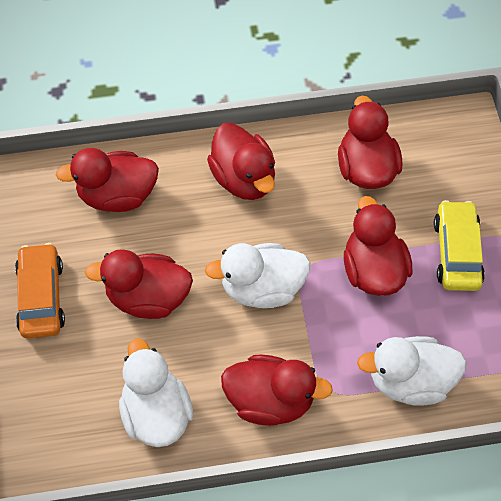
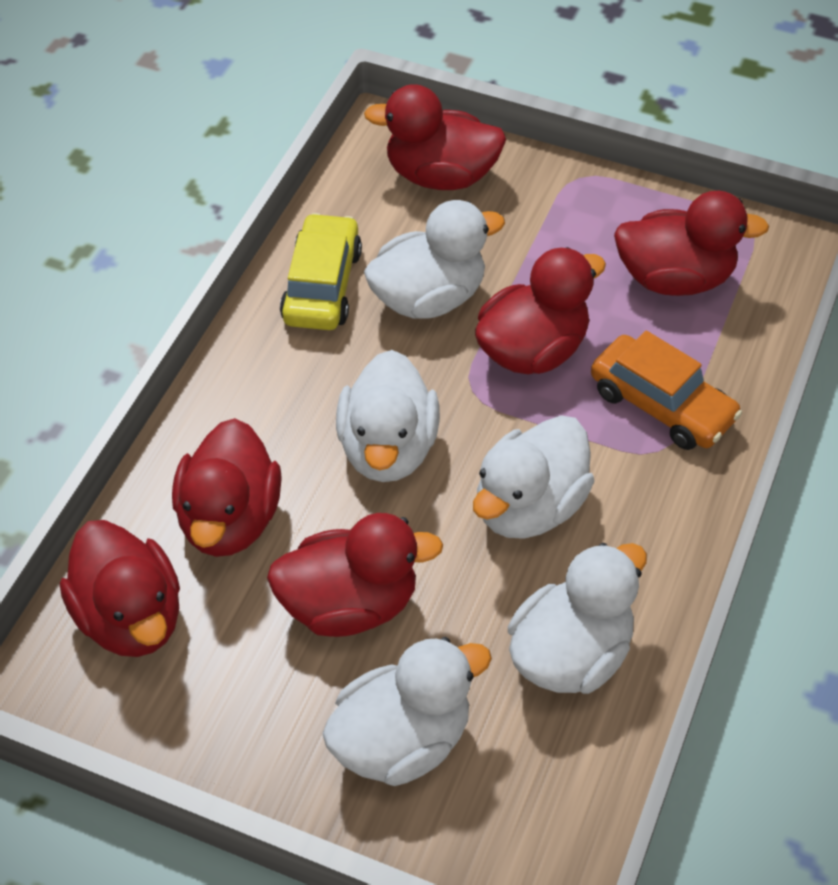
white duck: 3 -> 5

